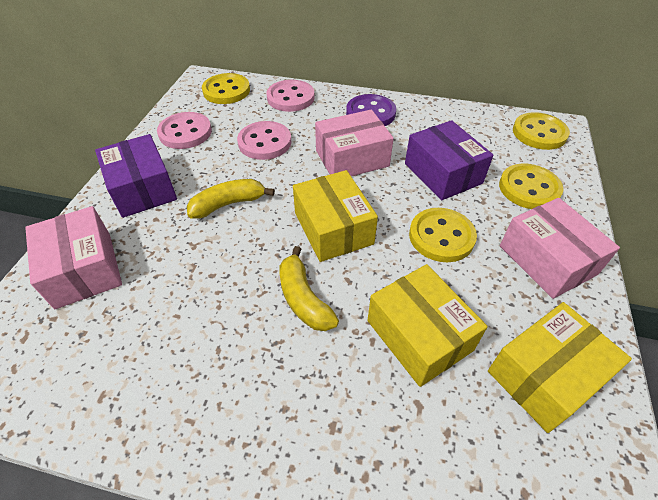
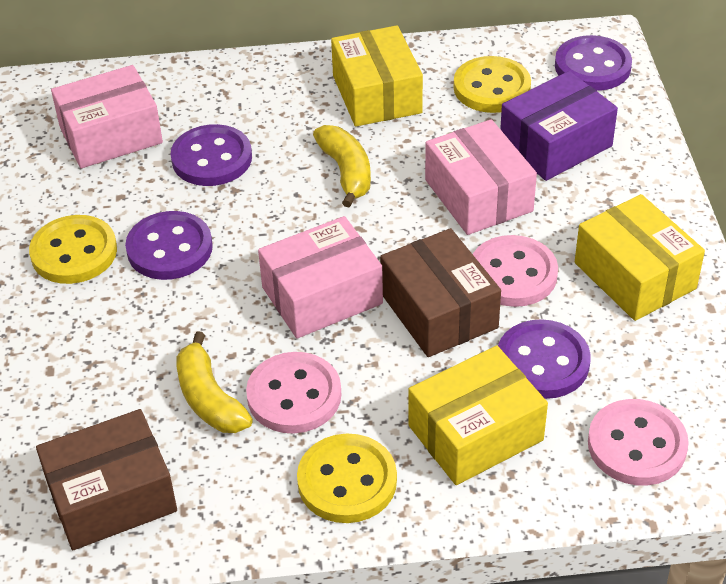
brown box: 0 -> 2
purple box: 2 -> 1
purple button: 1 -> 4
yellow button: 4 -> 3

